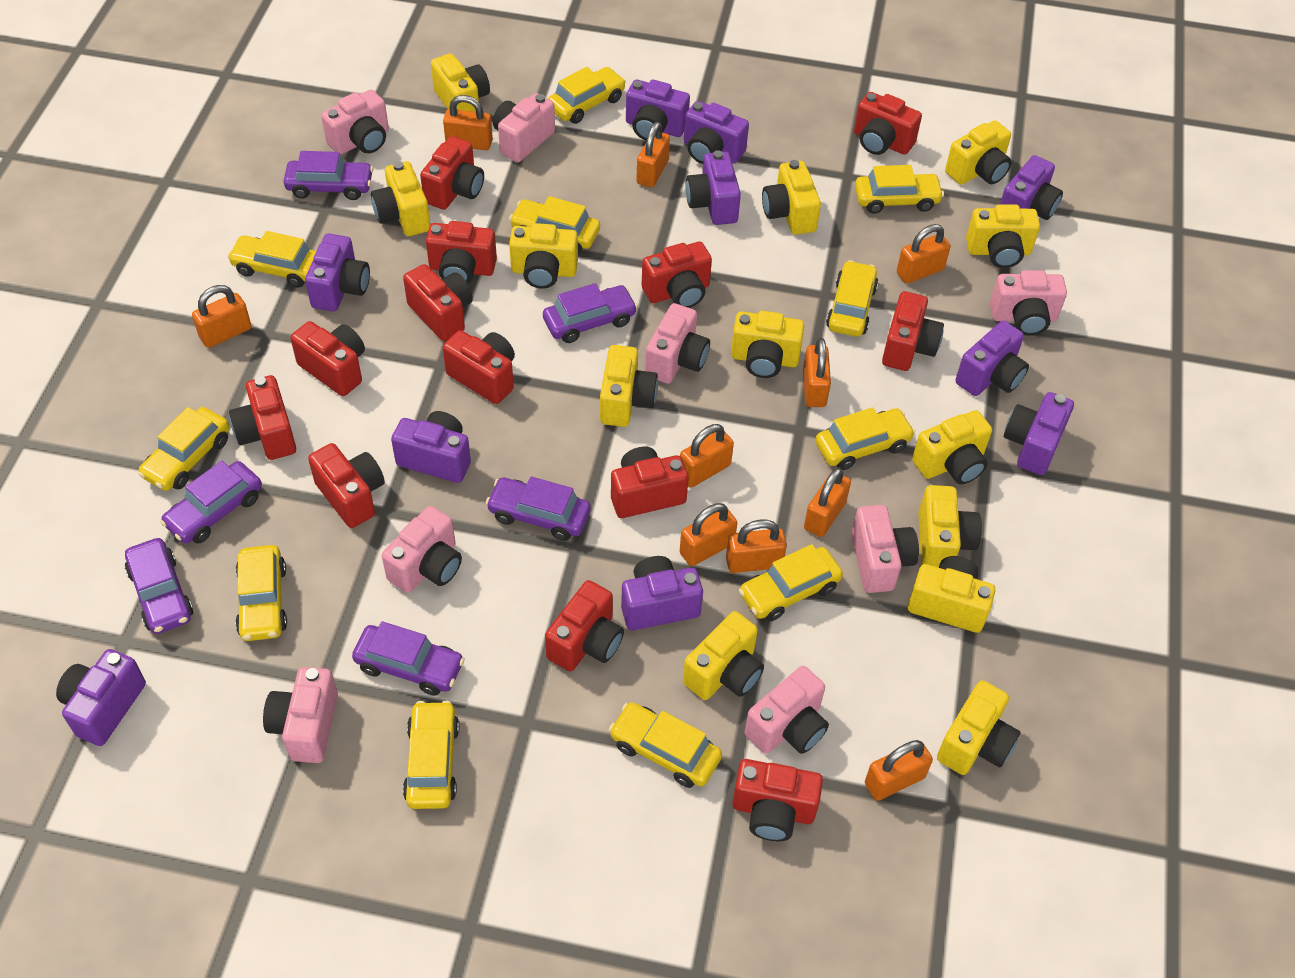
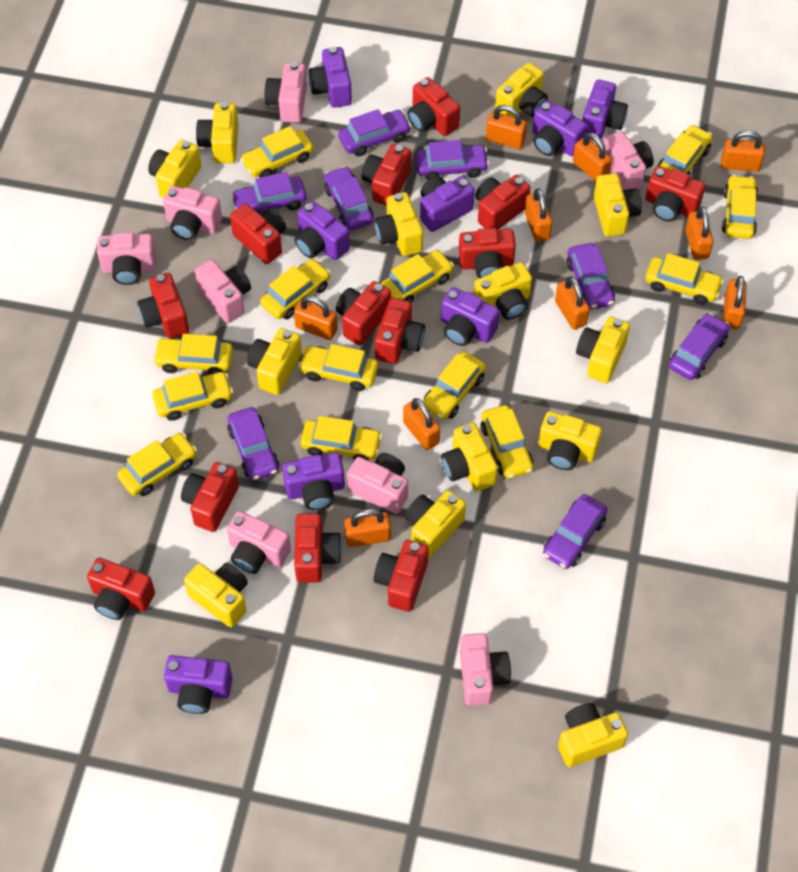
purple camera: 10 -> 8
purple car: 6 -> 8
yellow car: 11 -> 13

